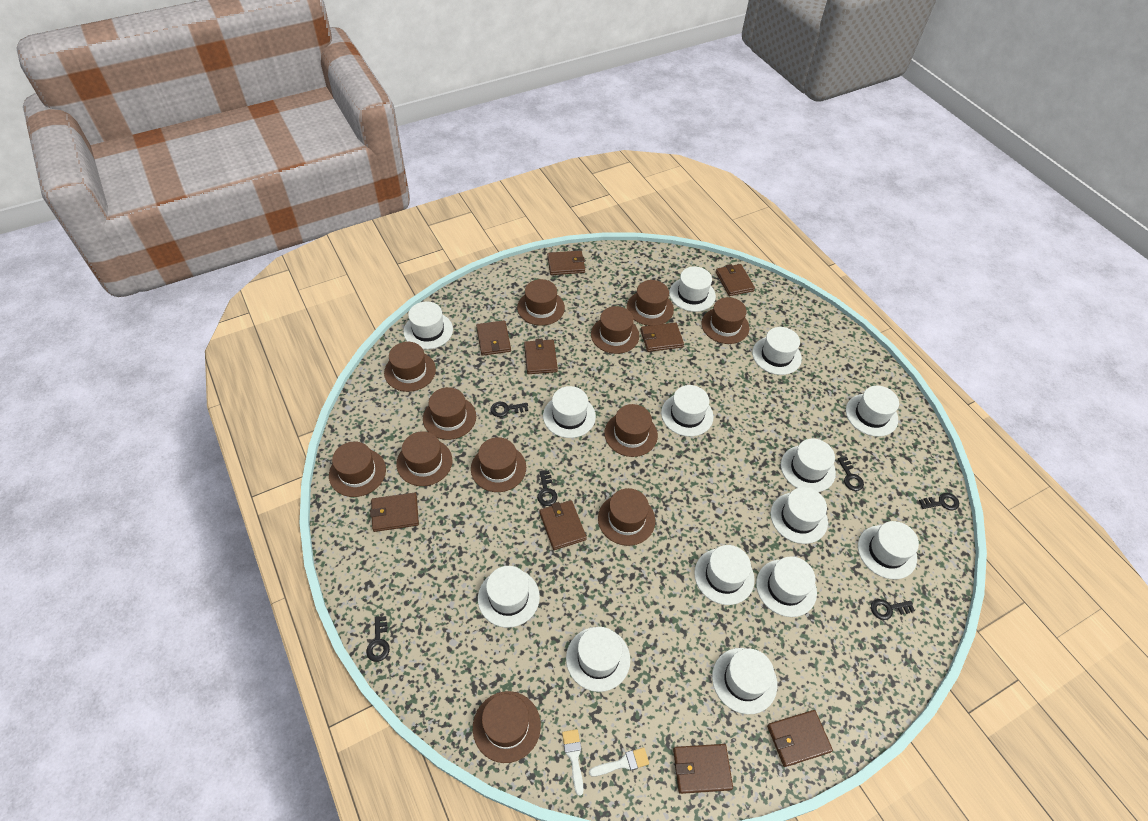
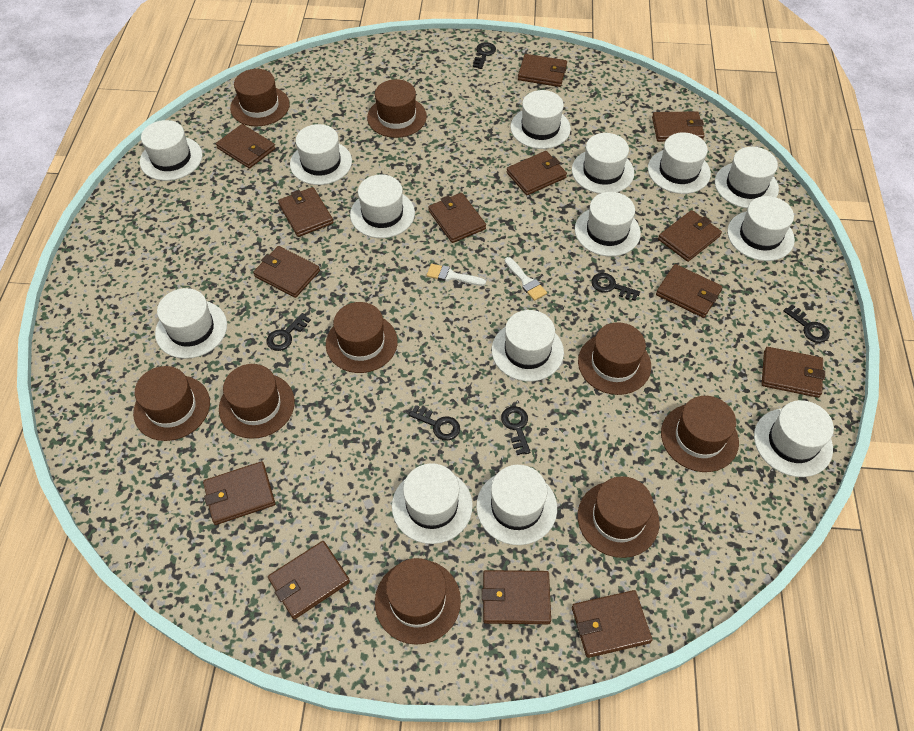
brown hat: 12 -> 9
brown wallet: 9 -> 14

